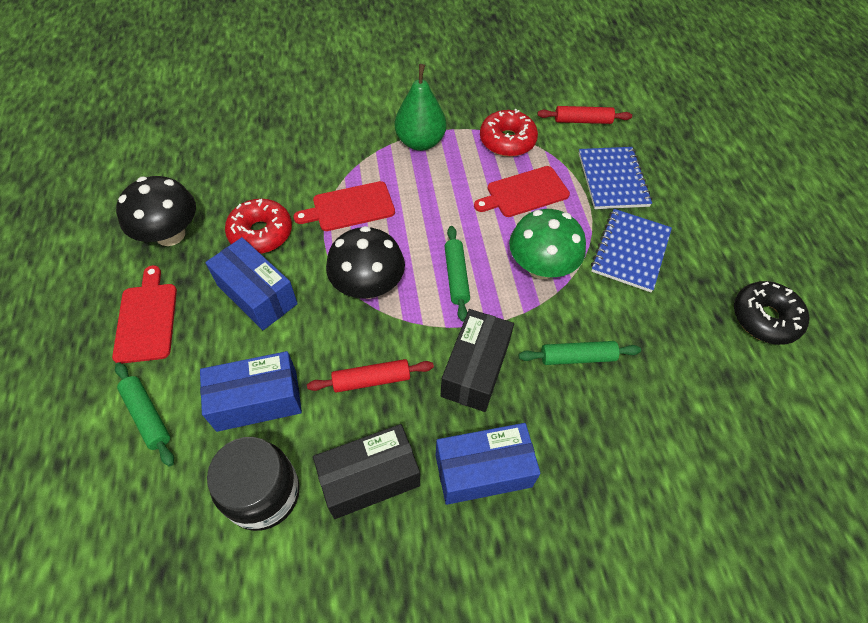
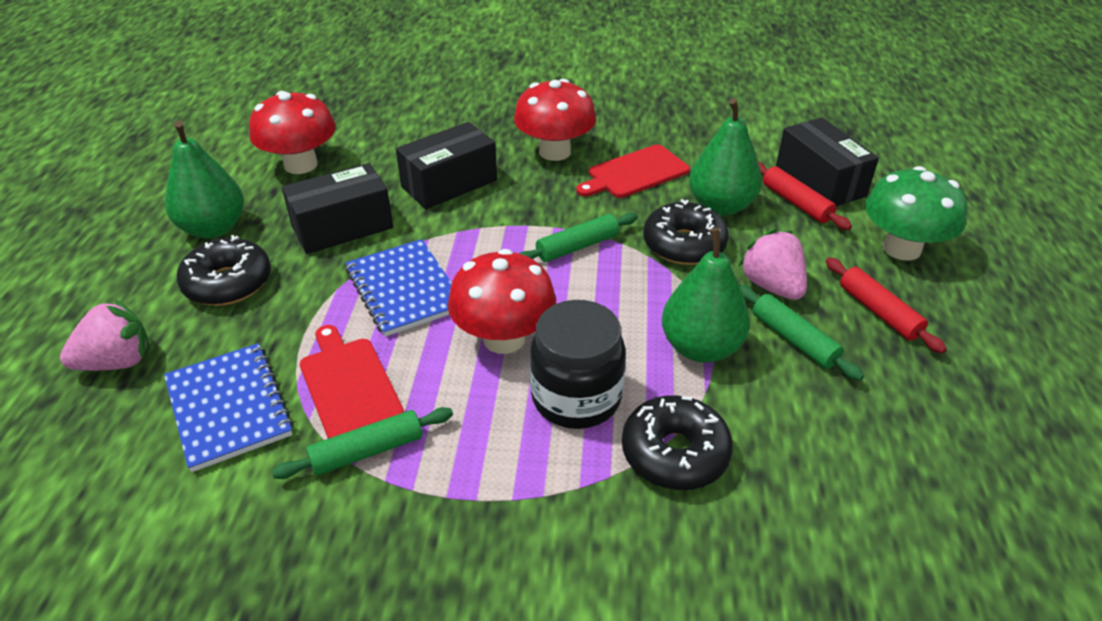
black box: 2 -> 3
black donut: 1 -> 3
black mushroom: 2 -> 0
blue box: 3 -> 0
green pear: 1 -> 3
pink strawberry: 0 -> 2
red cutting board: 3 -> 2
red donut: 2 -> 0
red mushroom: 0 -> 3

